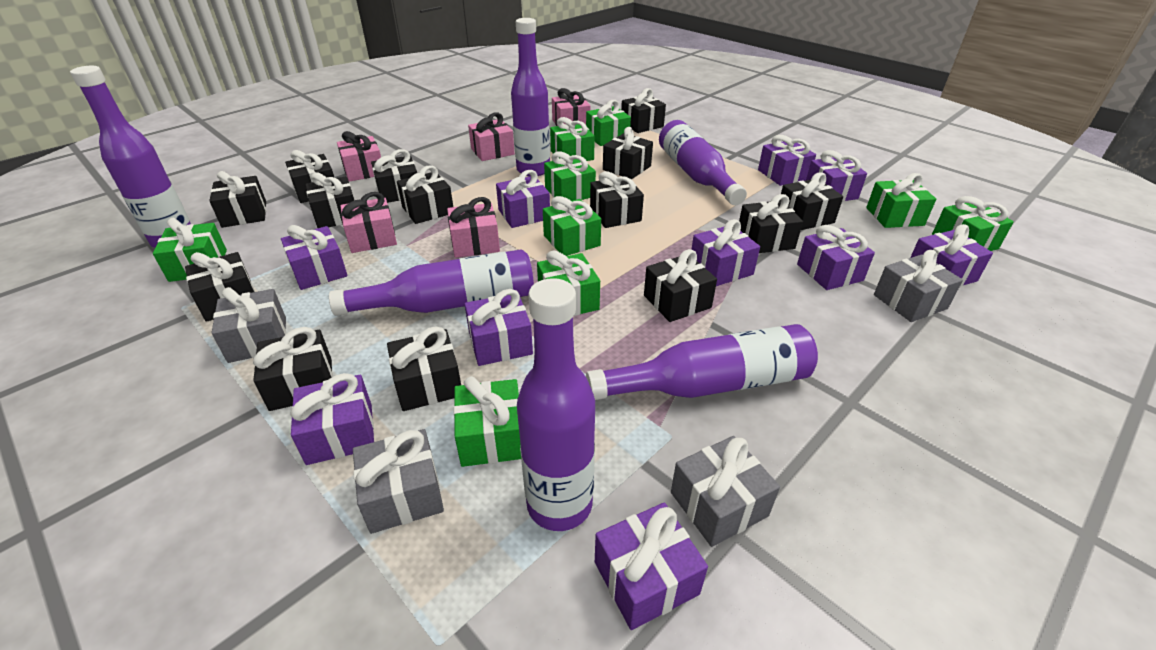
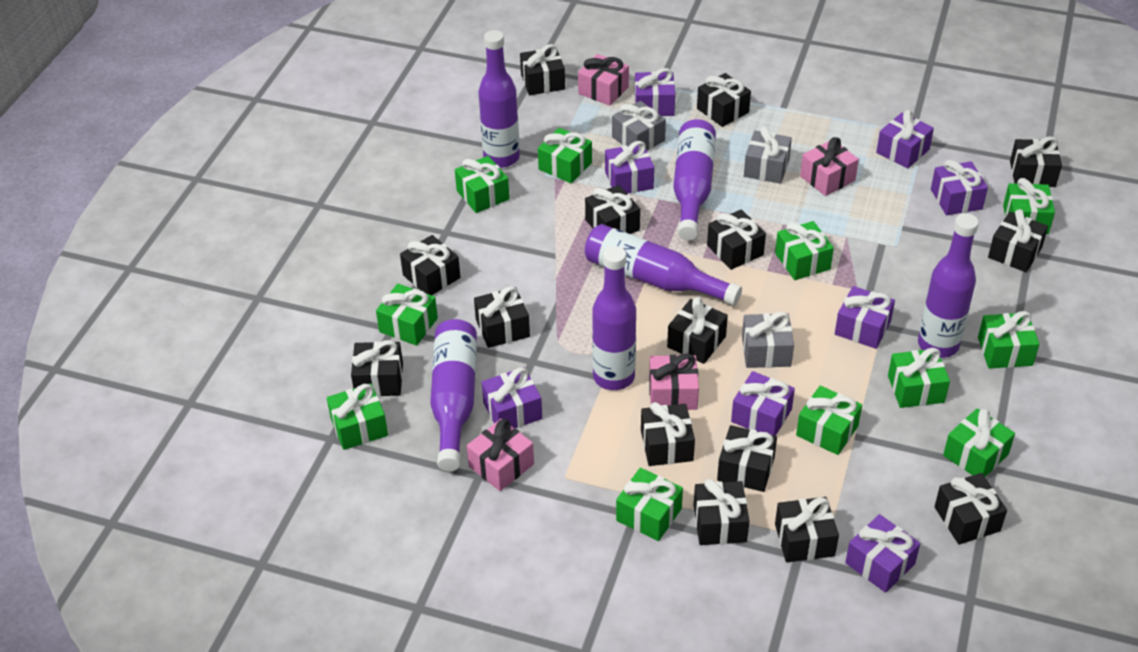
black gift: 14 -> 15
green gift: 9 -> 11
grey gift: 4 -> 3
pink gift: 5 -> 4
purple gift: 10 -> 8

